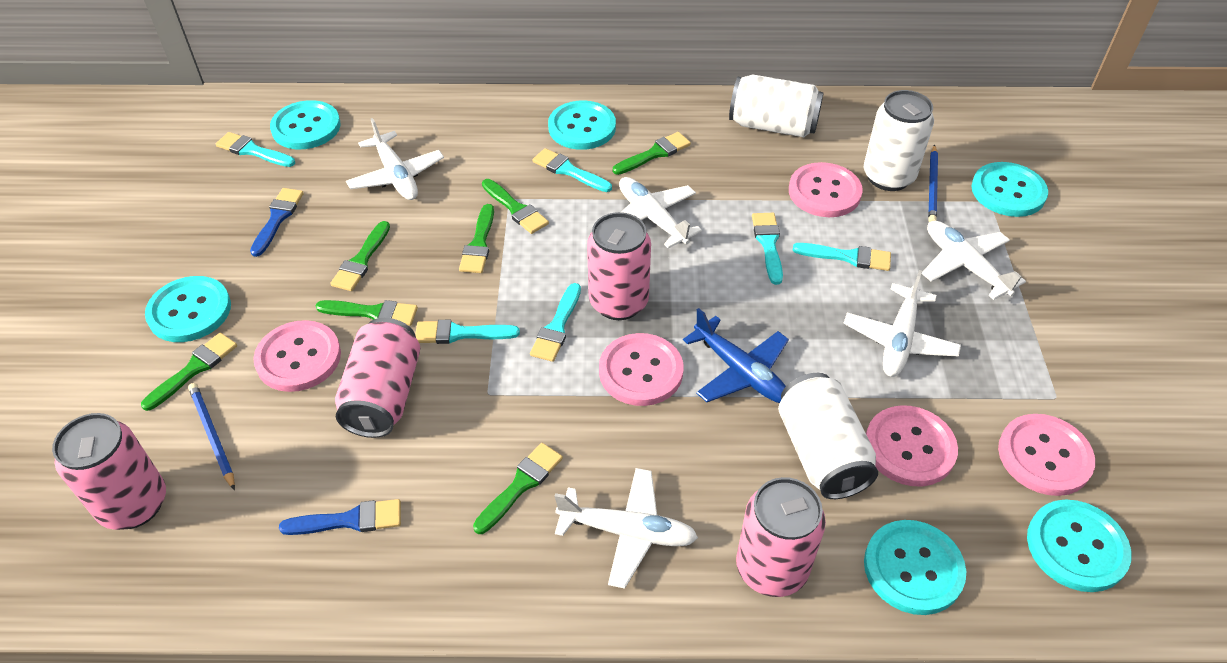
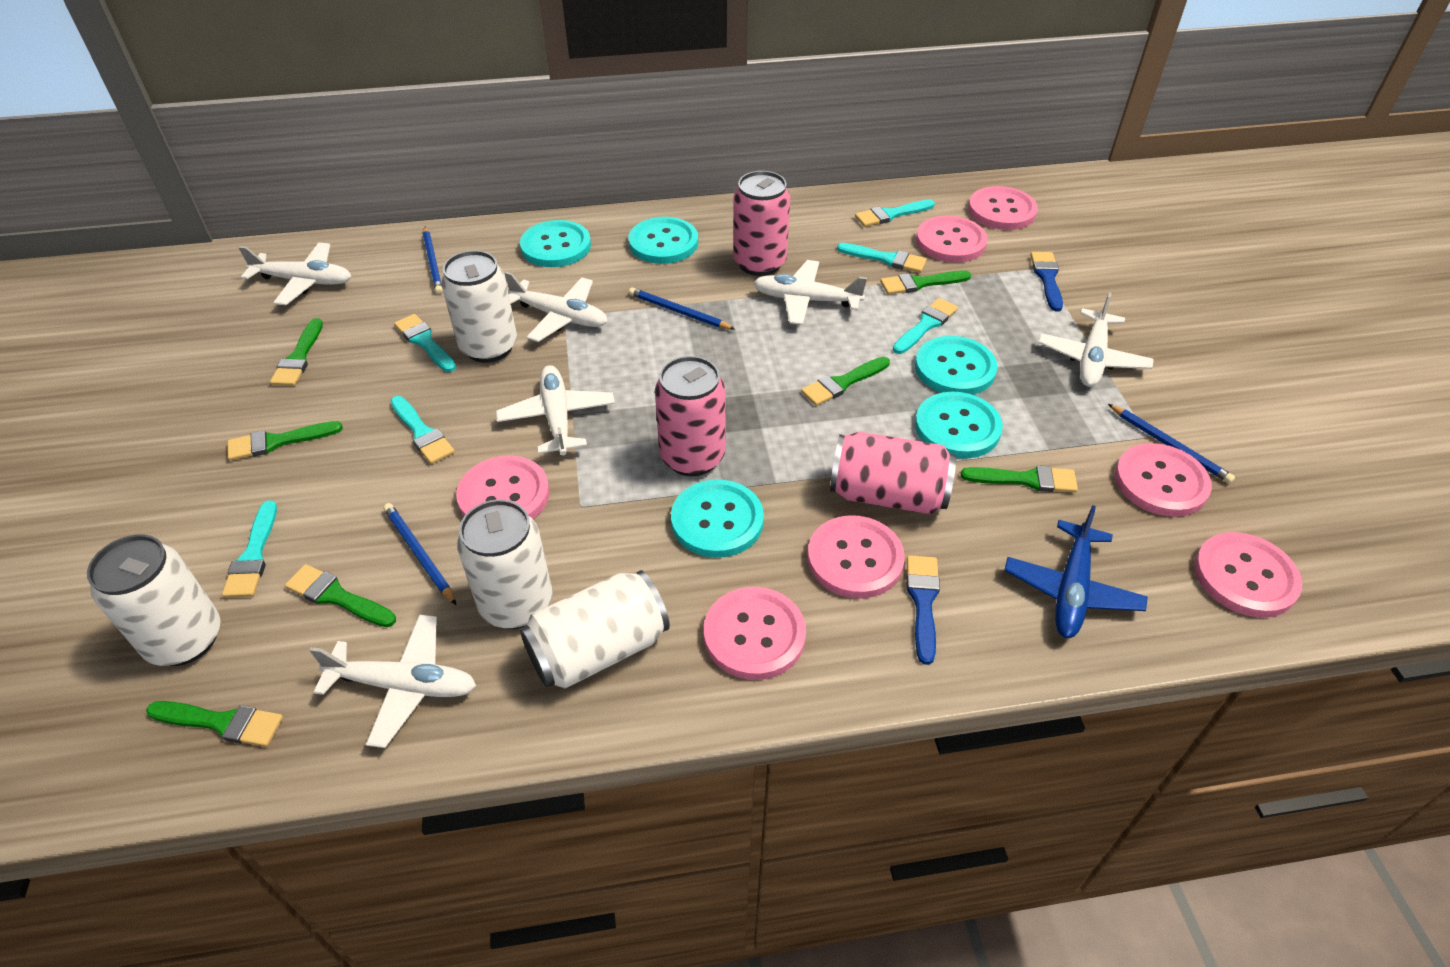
blue pencil: 2 -> 4
pink button: 5 -> 7
pink can: 4 -> 3
turquoise button: 6 -> 5
white can: 3 -> 4
white plane: 5 -> 6

